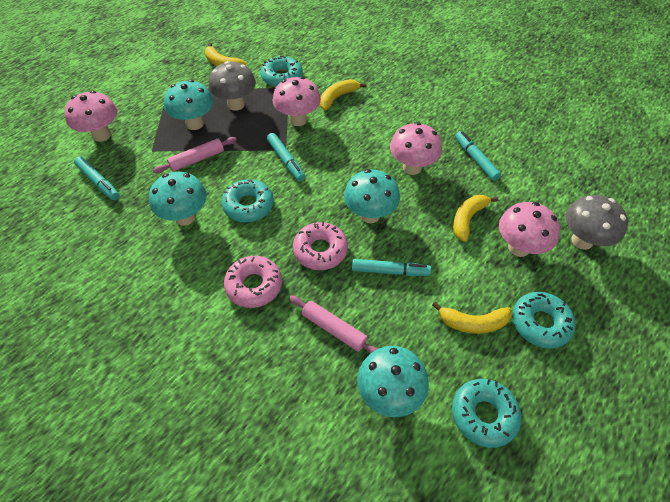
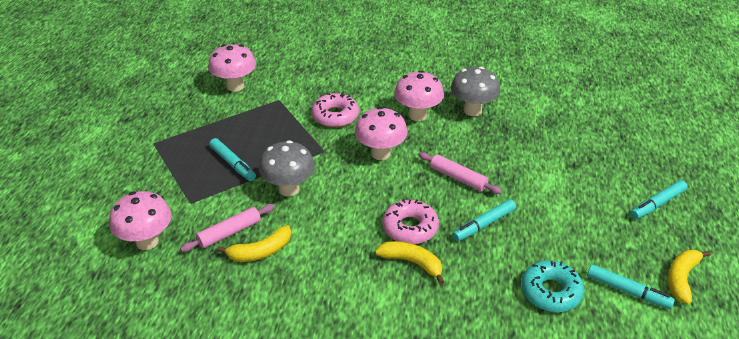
turquoise donut: 4 -> 1
turquoise mushroom: 4 -> 0
yellow banana: 4 -> 3

